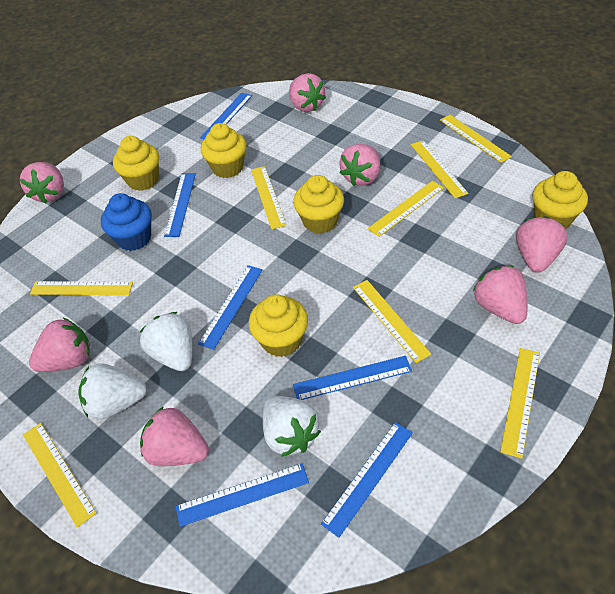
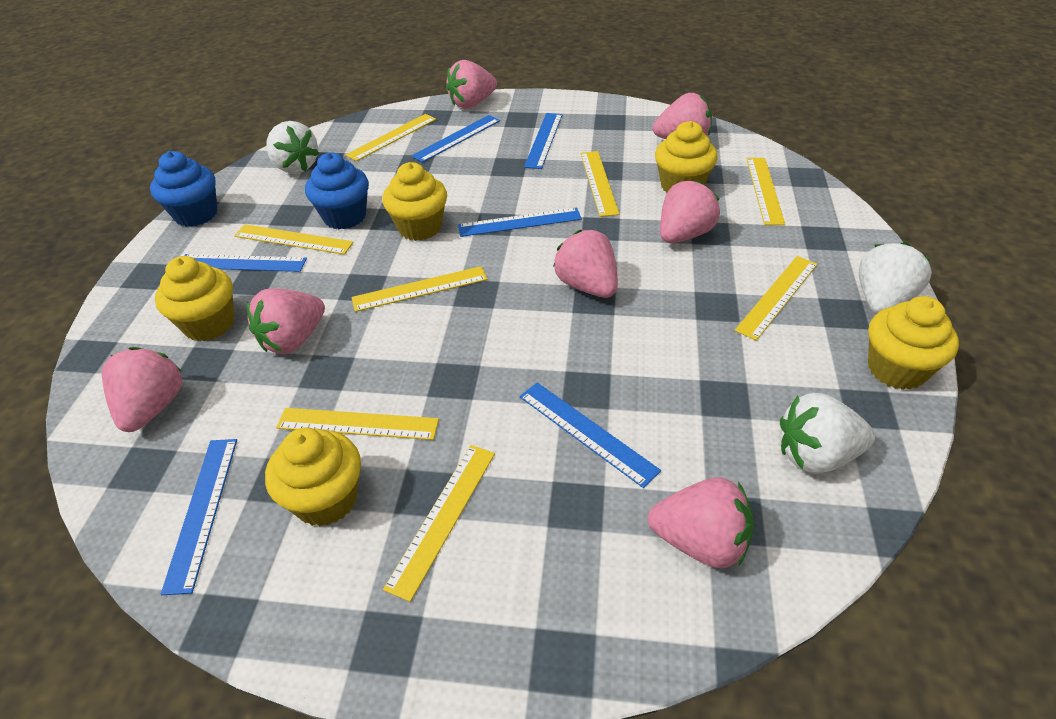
blue cupcake: 1 -> 2

